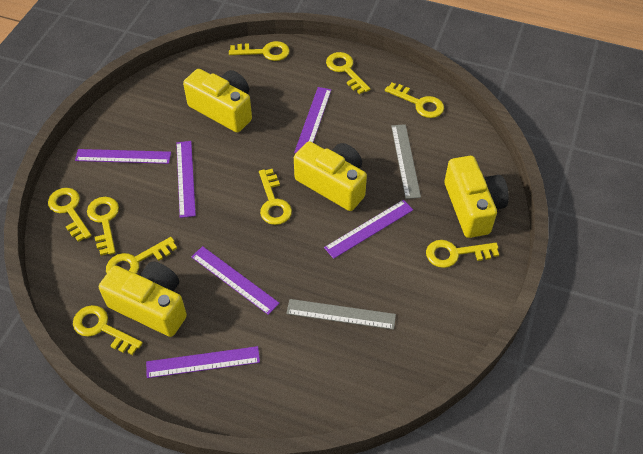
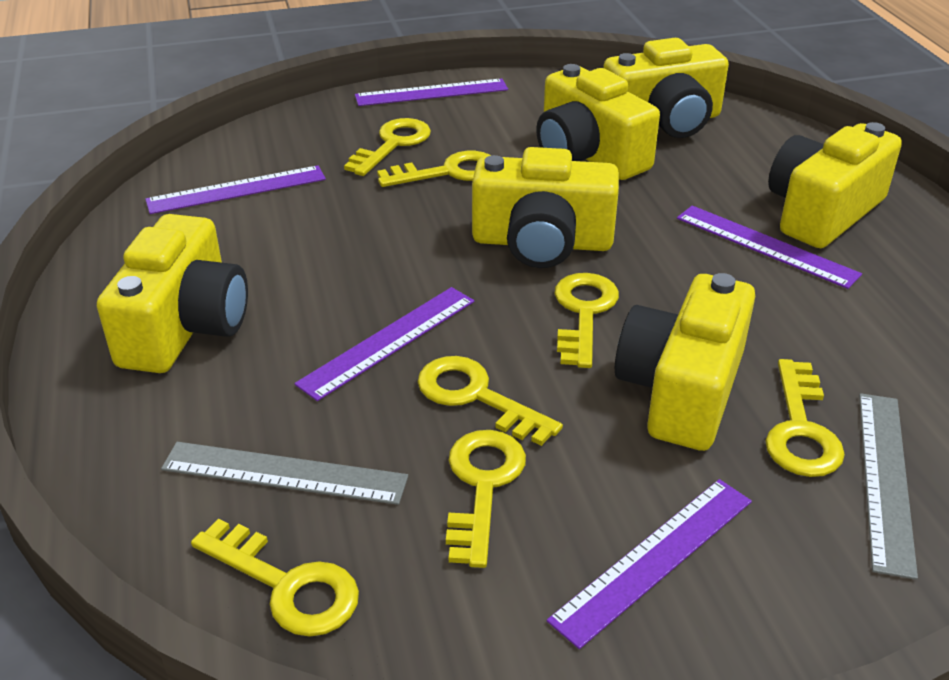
purple ruler: 6 -> 5
yellow camera: 4 -> 6
yellow key: 9 -> 7

